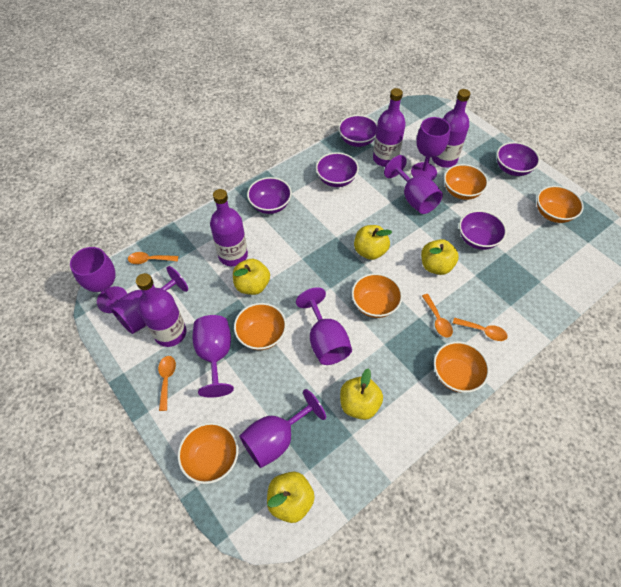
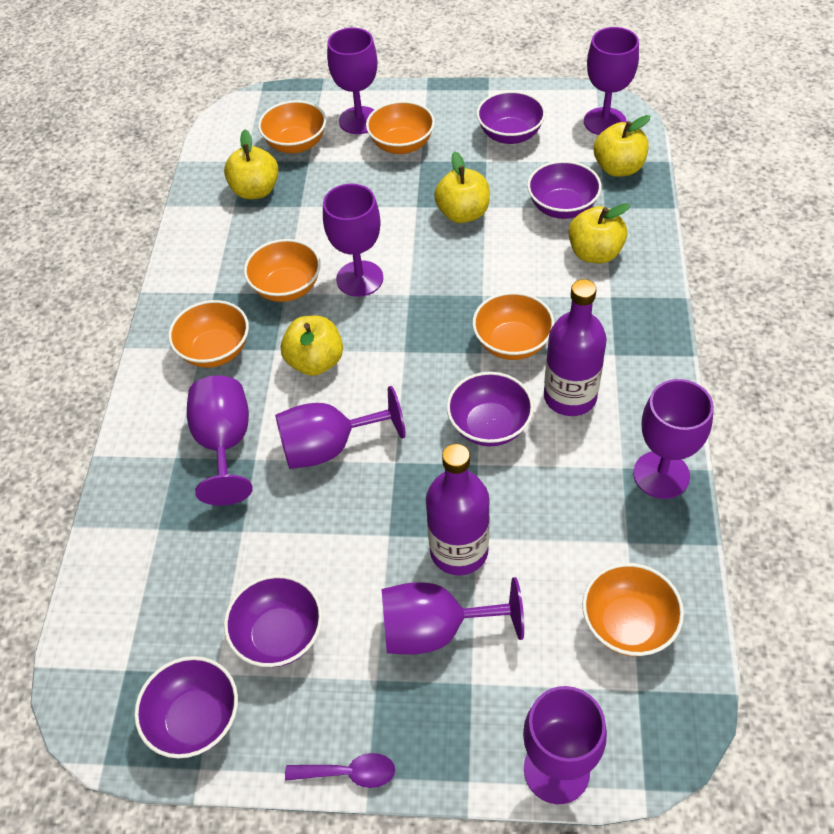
orange spoon: 4 -> 0
purple bottle: 4 -> 2
purple goblet: 7 -> 8
purple spoon: 0 -> 1

